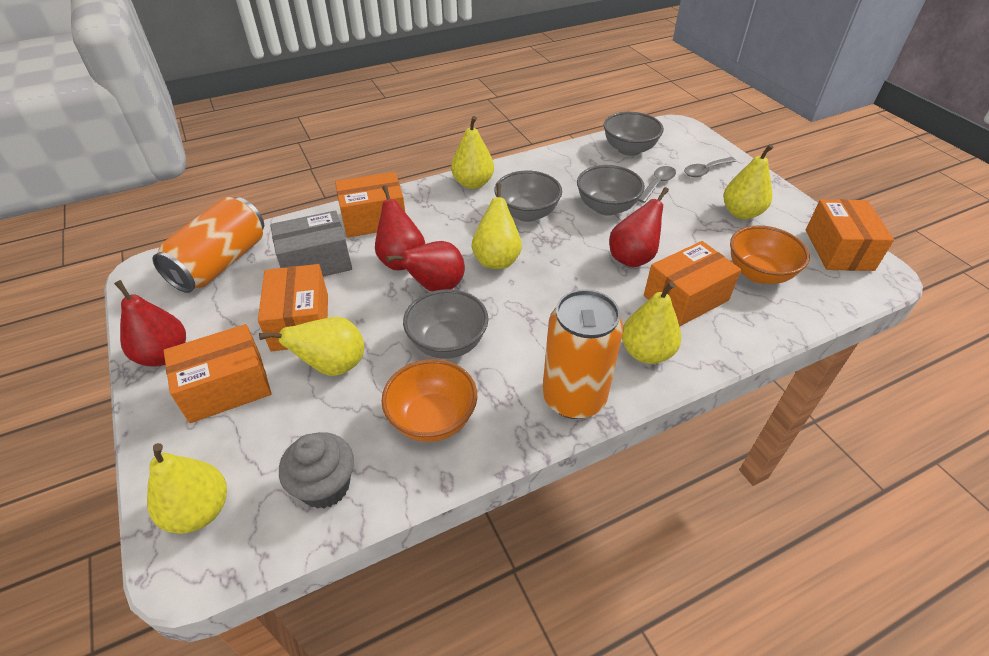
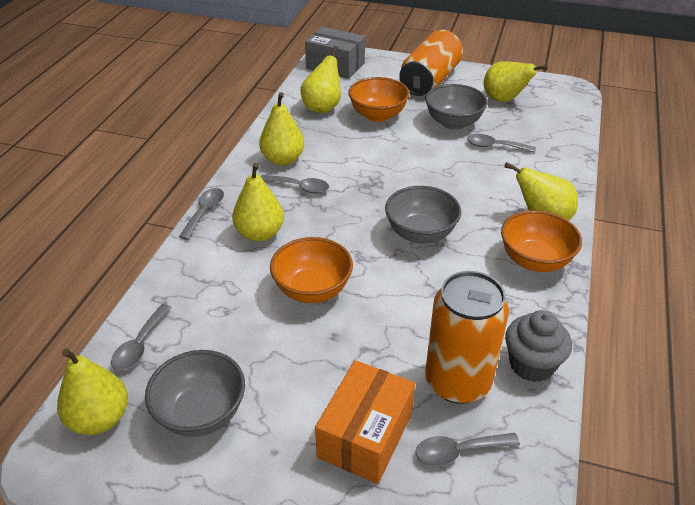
grey bowl: 4 -> 3
grey spoon: 2 -> 5
orange bowl: 2 -> 3
orange box: 5 -> 1
red pear: 4 -> 0

